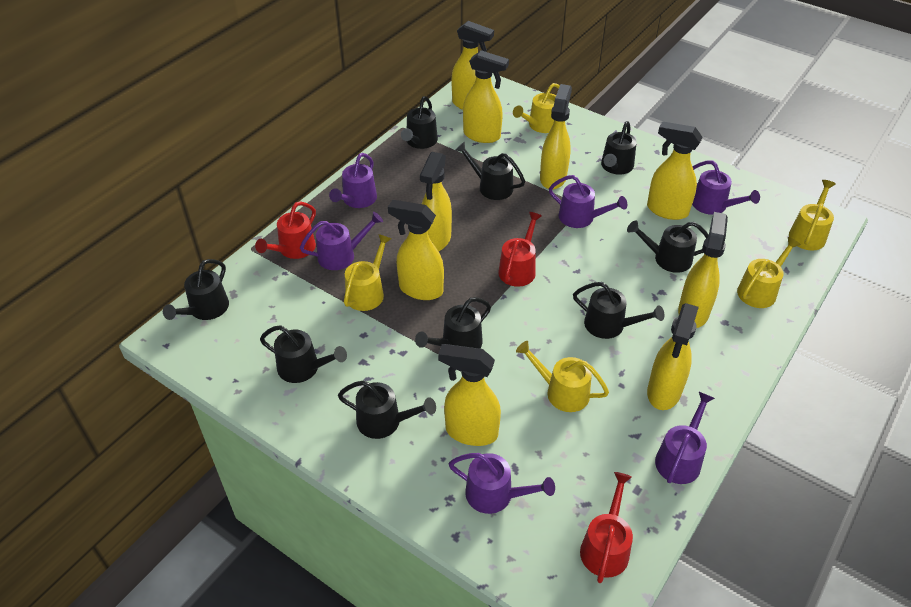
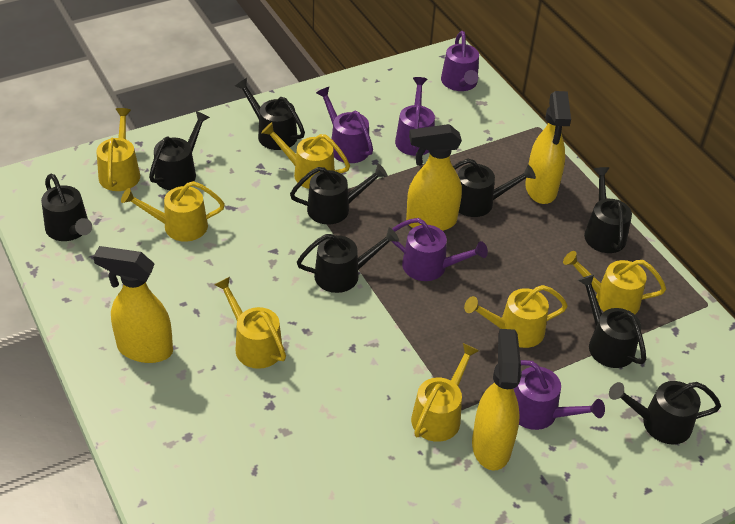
purple watering can: 6 -> 5
red watering can: 3 -> 0
yellow spray bottle: 9 -> 4
yellow watering can: 5 -> 7

